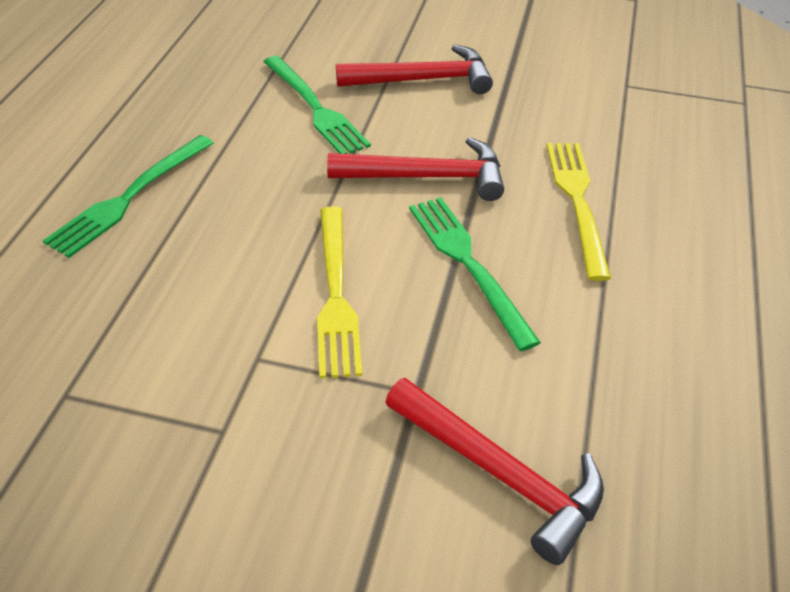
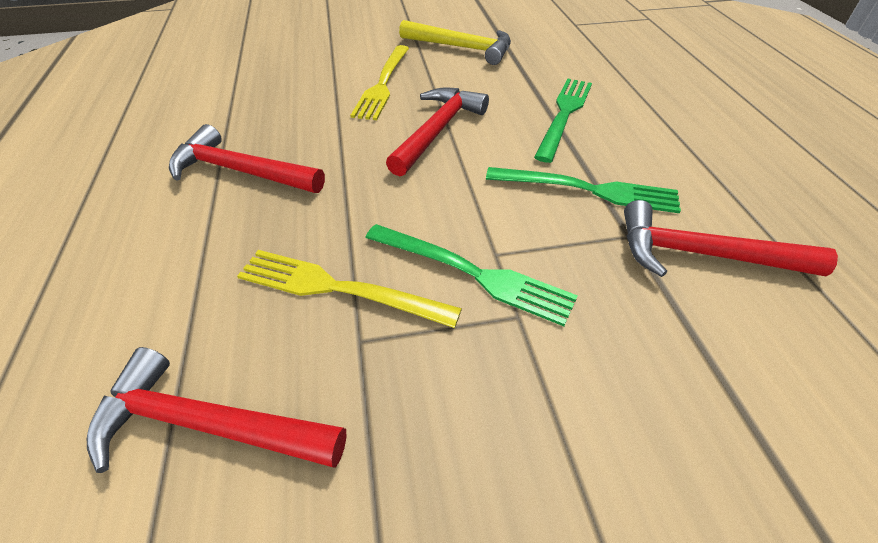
red hammer: 3 -> 4
yellow hammer: 0 -> 1

